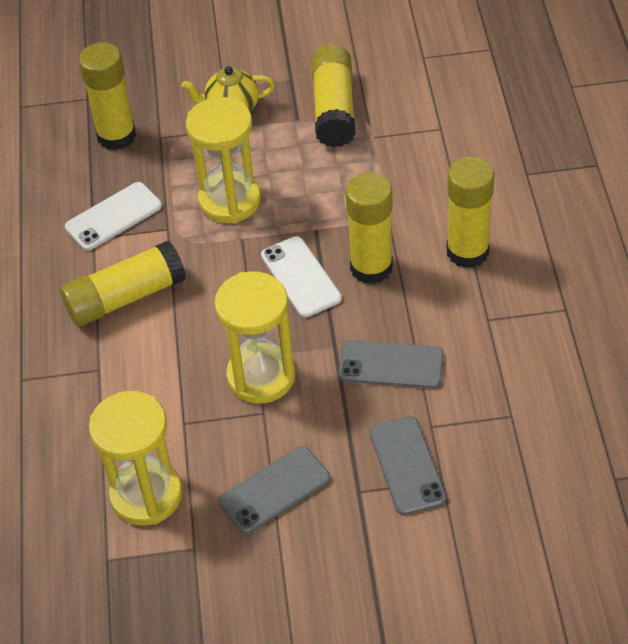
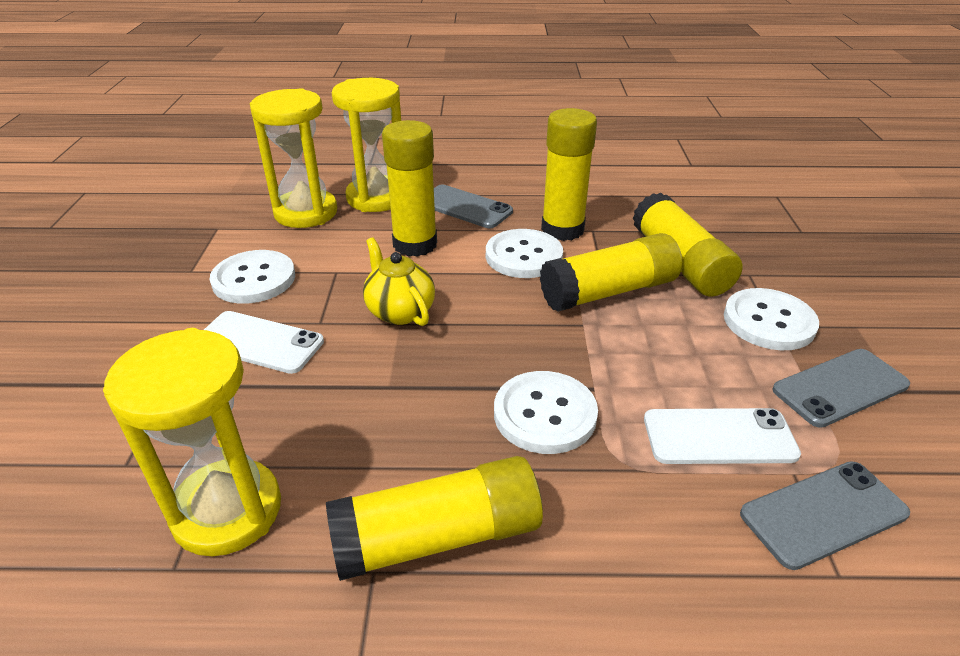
white button: 0 -> 4

